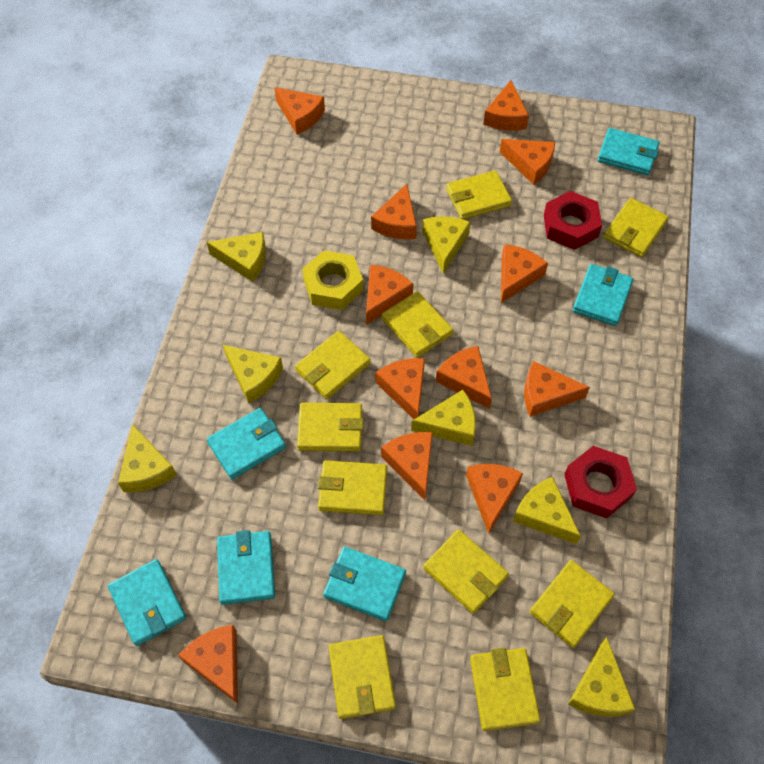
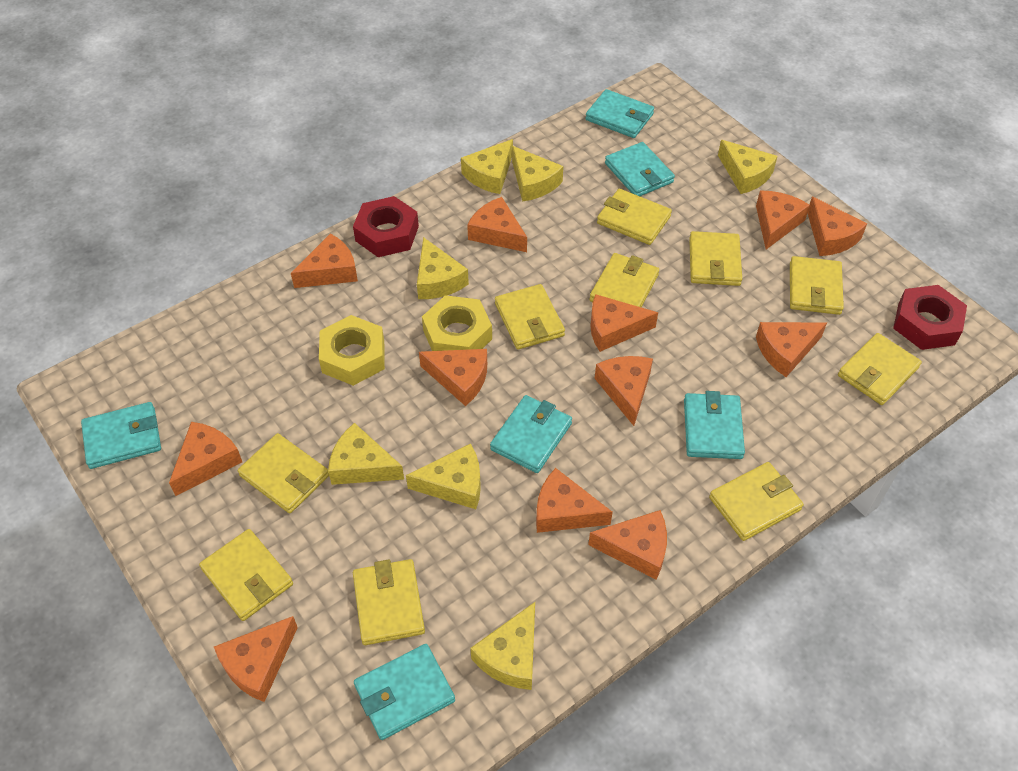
yellow nut: 1 -> 2

